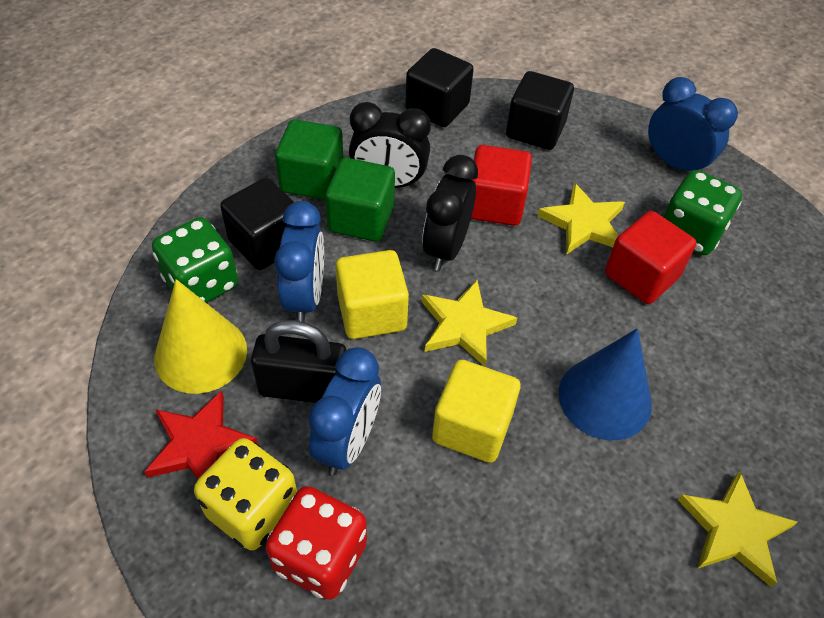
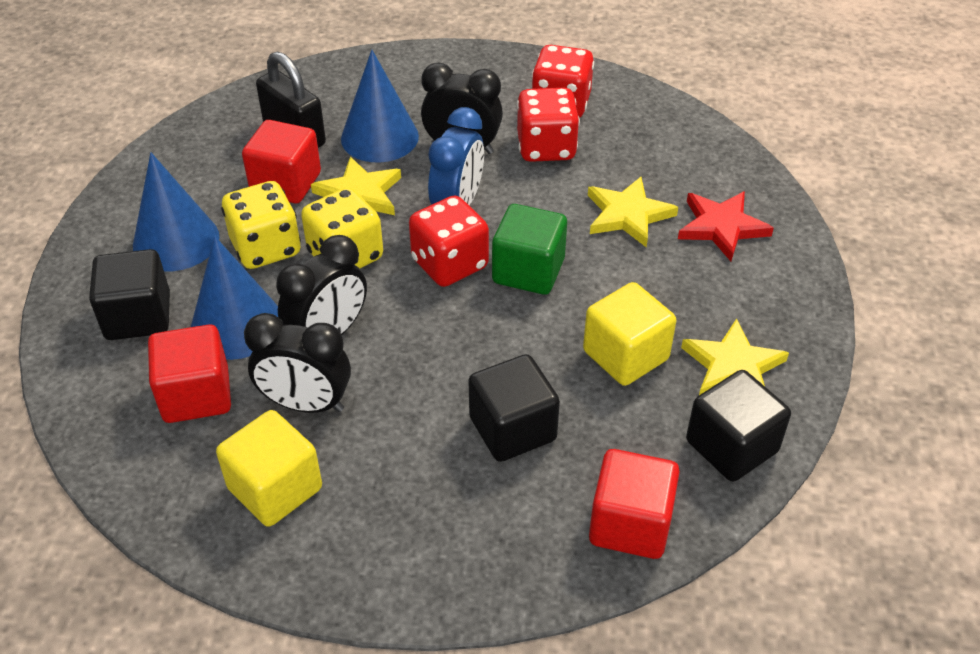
black clock: 2 -> 3
blue clock: 3 -> 1
blue cone: 1 -> 3
green cube: 2 -> 1
green dice: 2 -> 0
red cube: 2 -> 3
red dice: 1 -> 3
yellow cone: 1 -> 0
yellow dice: 1 -> 2

